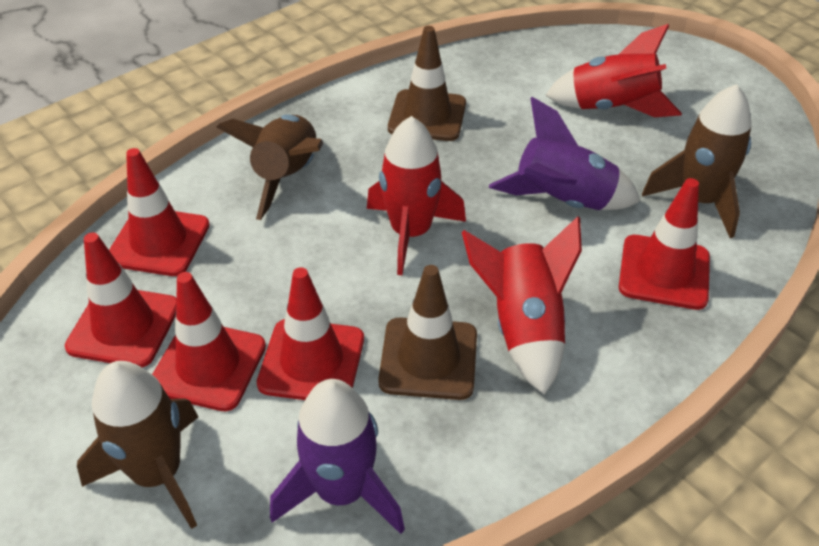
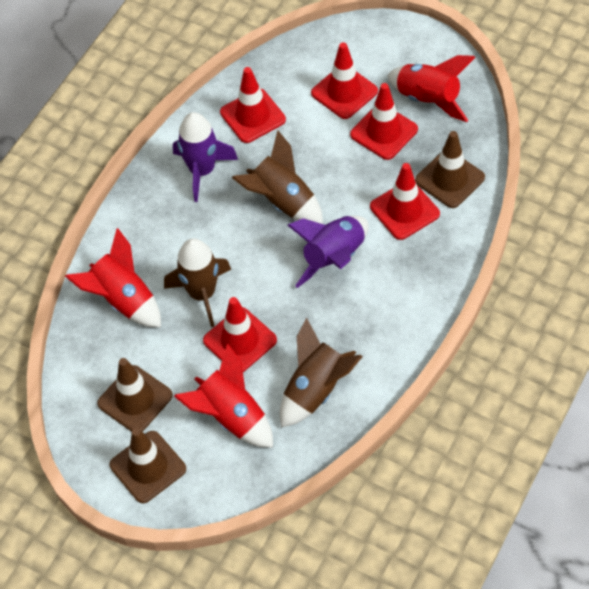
brown traffic cone: 2 -> 3

